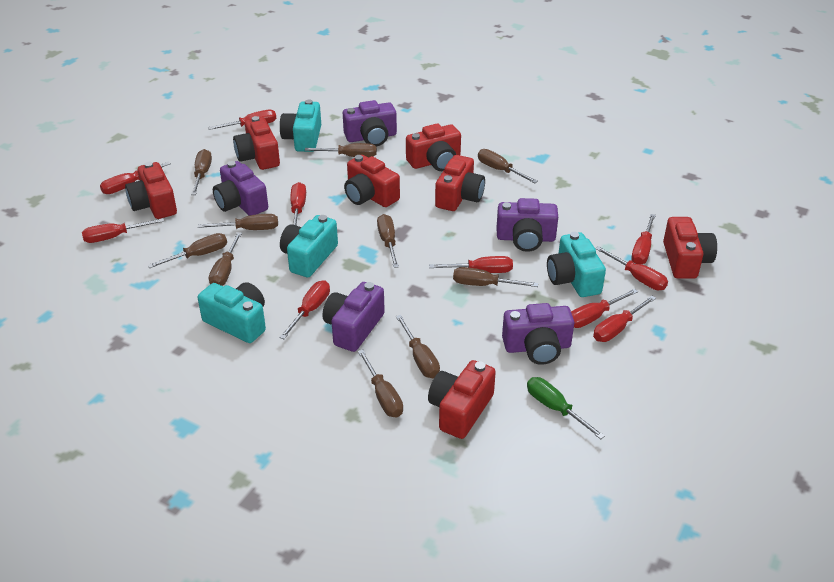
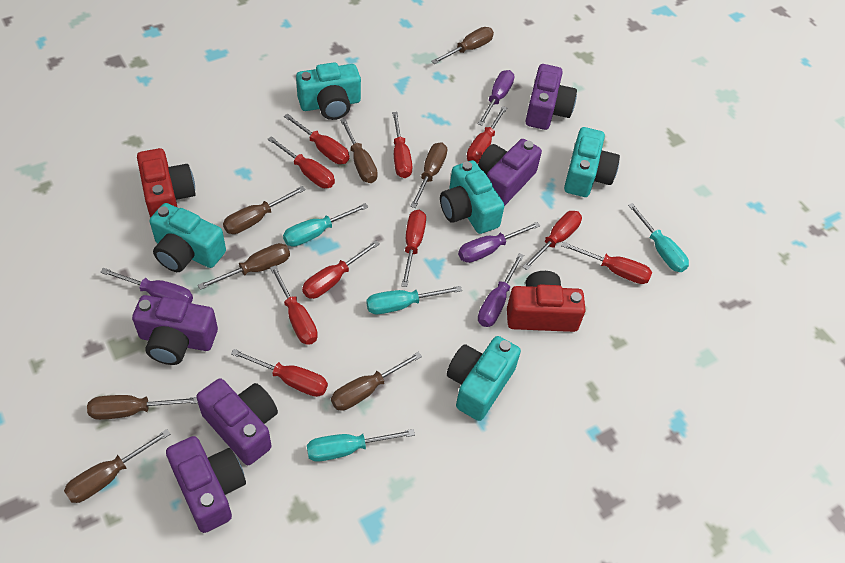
brown screwdriver: 10 -> 8
green screwdriver: 1 -> 0
purple screwdriver: 0 -> 4
red camera: 7 -> 2
turquoise camera: 4 -> 5
turquoise screwdriver: 0 -> 4

